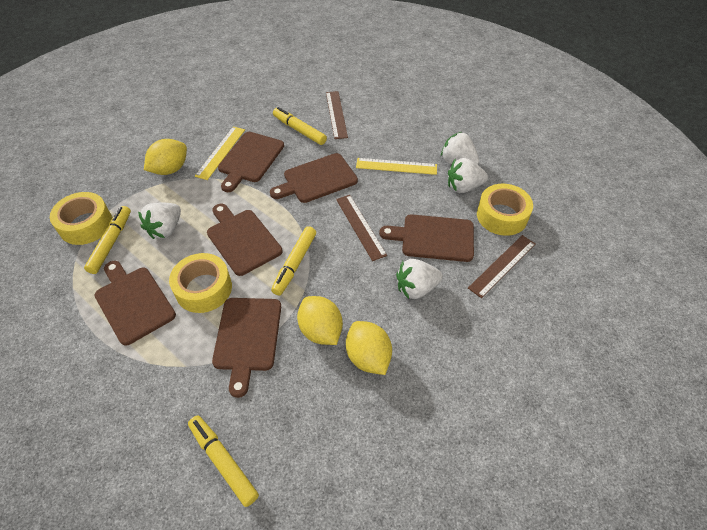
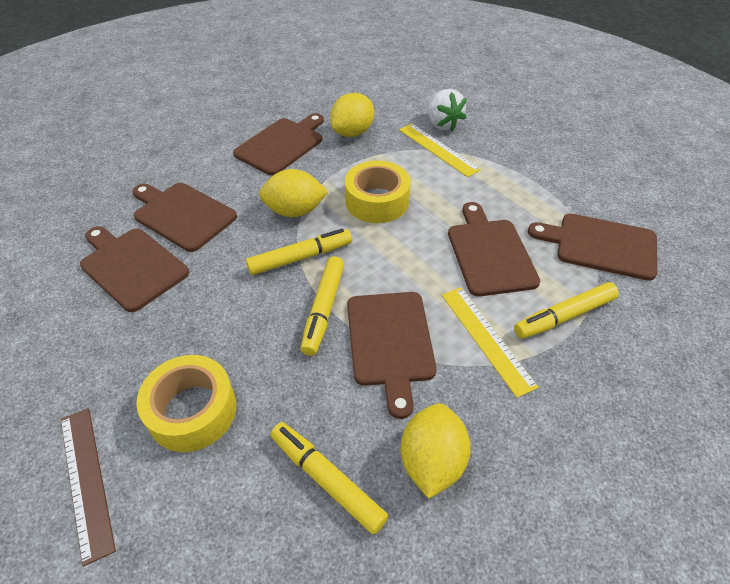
brown ruler: 3 -> 1
white strawberry: 4 -> 1
yellow tape: 3 -> 2

